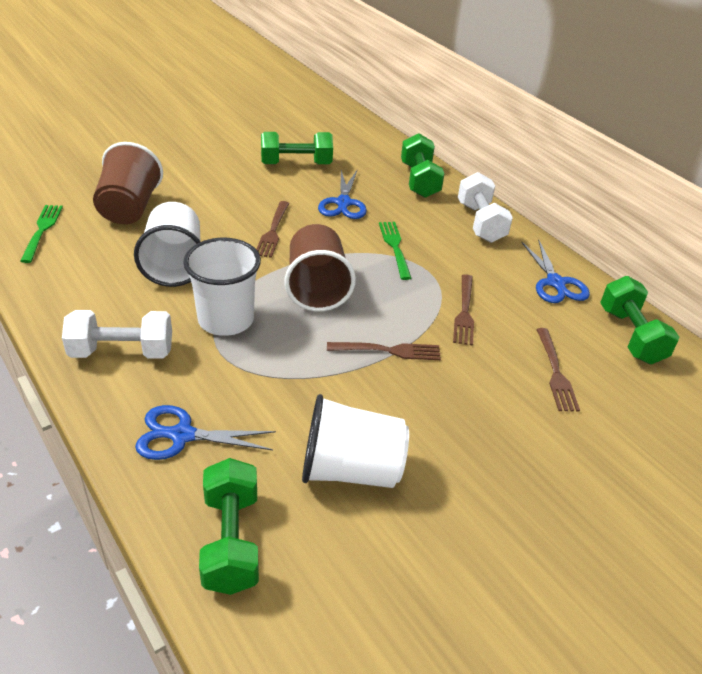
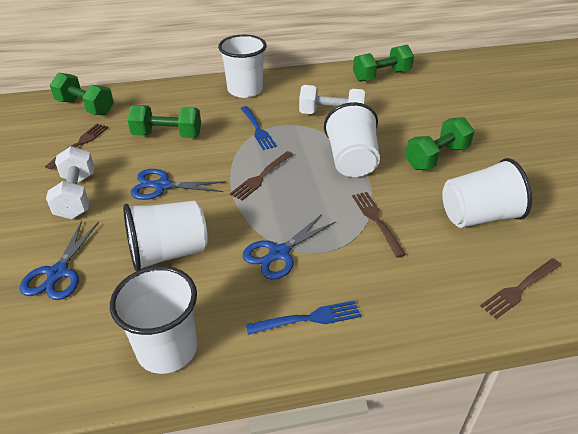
blue fork: 0 -> 2
brown cup: 2 -> 0
green fork: 2 -> 0
white cup: 3 -> 5

